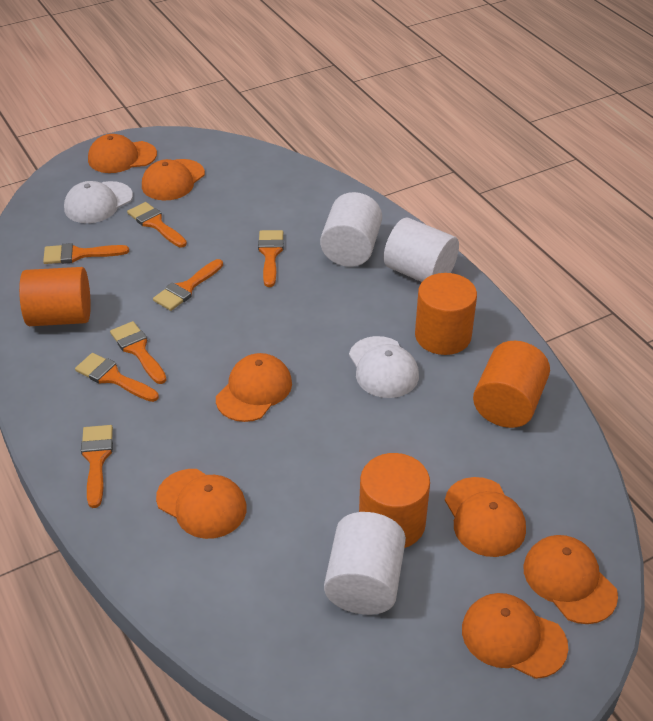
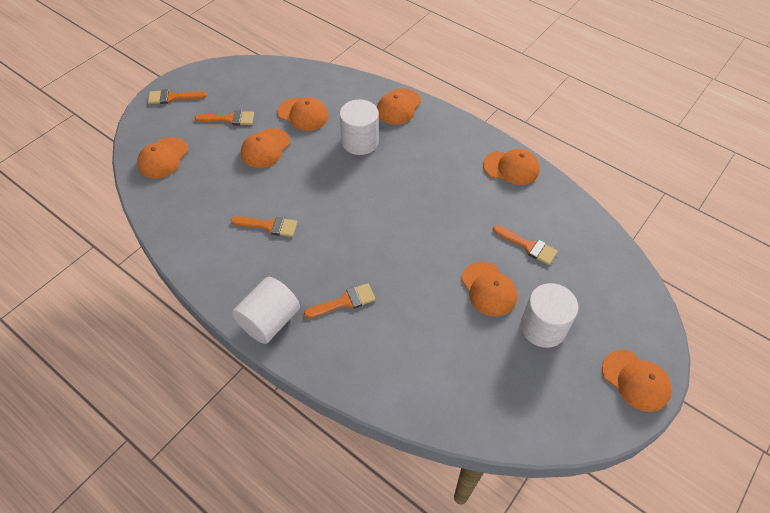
orange brush: 7 -> 5
orange cylinder: 4 -> 0
white cap: 2 -> 0

